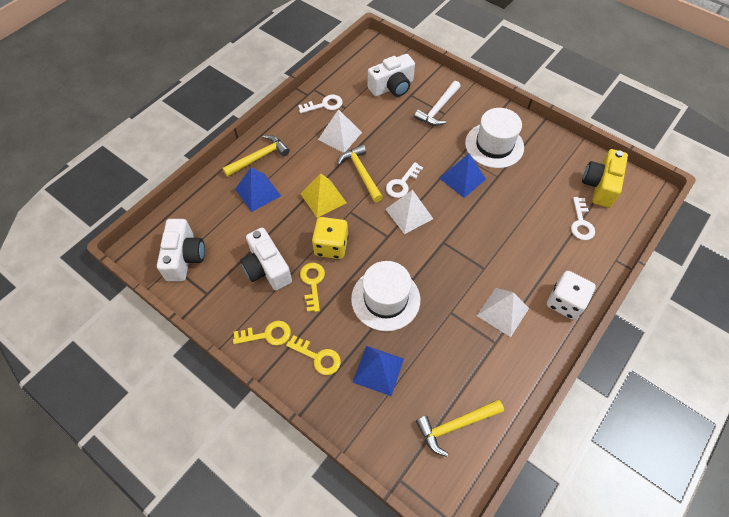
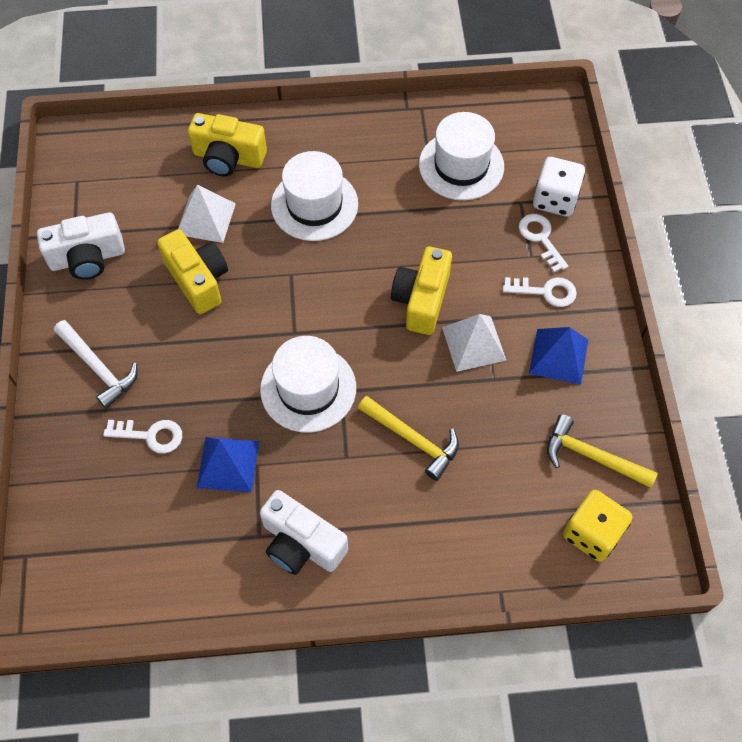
blue pyramid: 3 -> 2
white camera: 3 -> 2
white hat: 2 -> 3
white pyramid: 3 -> 2
yellow camera: 1 -> 3
yellow hammer: 3 -> 2
yellow key: 3 -> 0
yellow pyramid: 1 -> 0

